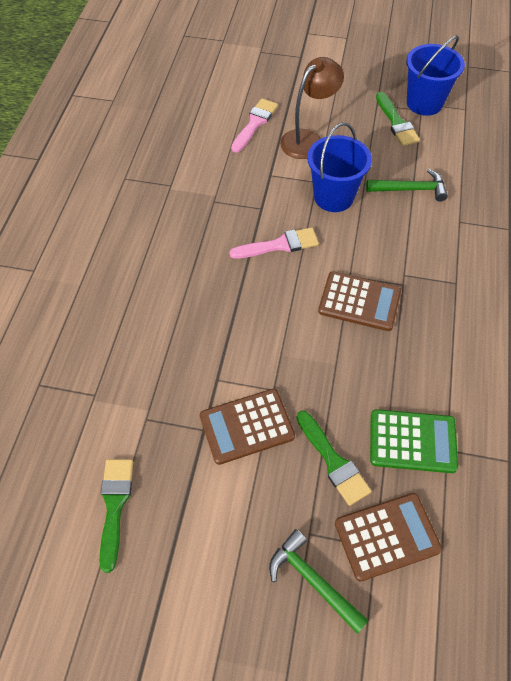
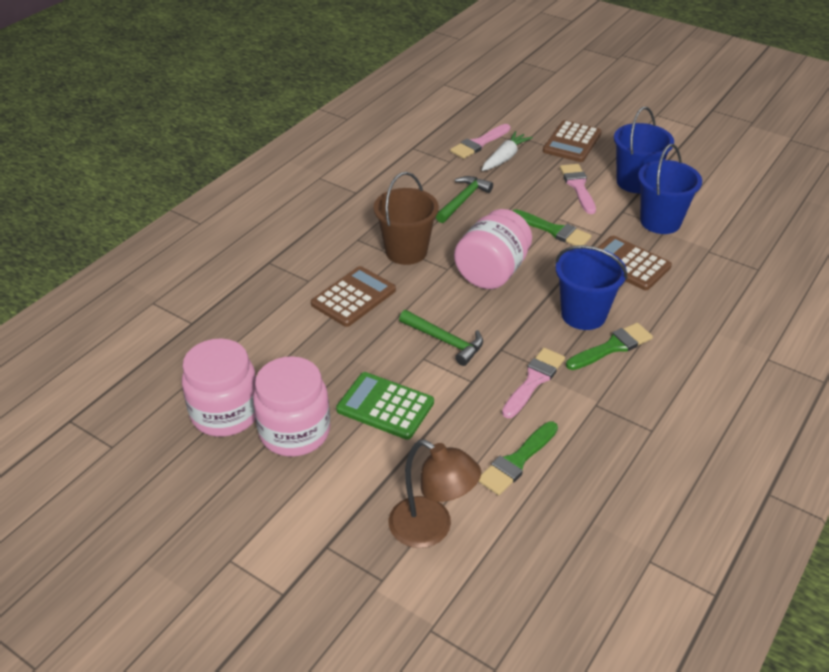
blue bucket: 2 -> 3
brown bucket: 0 -> 1
pink brush: 2 -> 3
pink jar: 0 -> 3
white carrot: 0 -> 1

